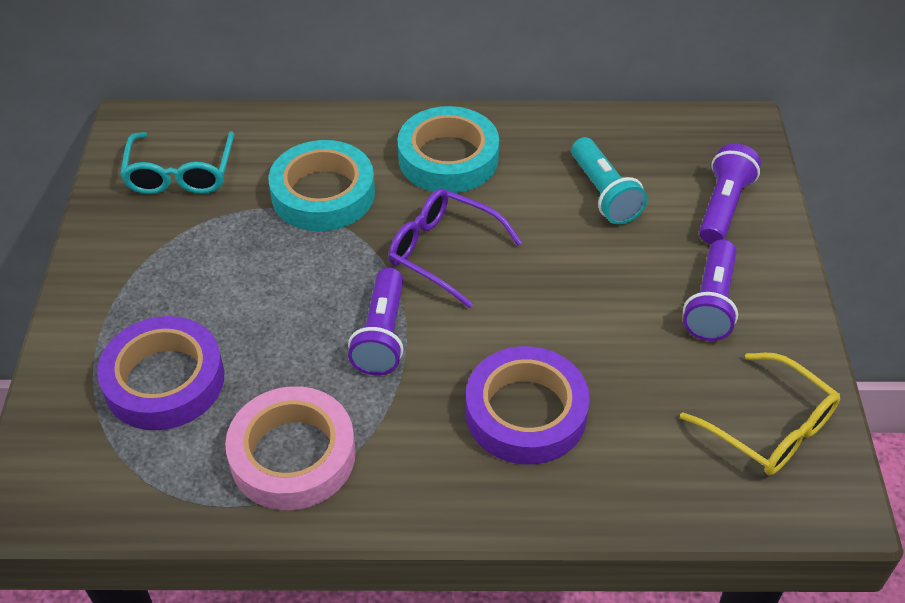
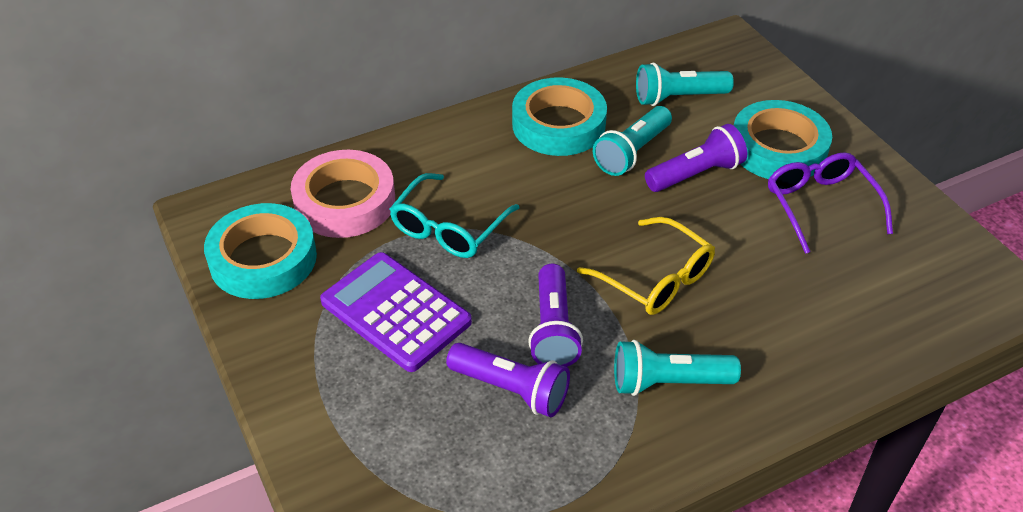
purple calculator: 0 -> 1
purple tape: 2 -> 0
turquoise flashlight: 1 -> 3
turquoise tape: 2 -> 3

